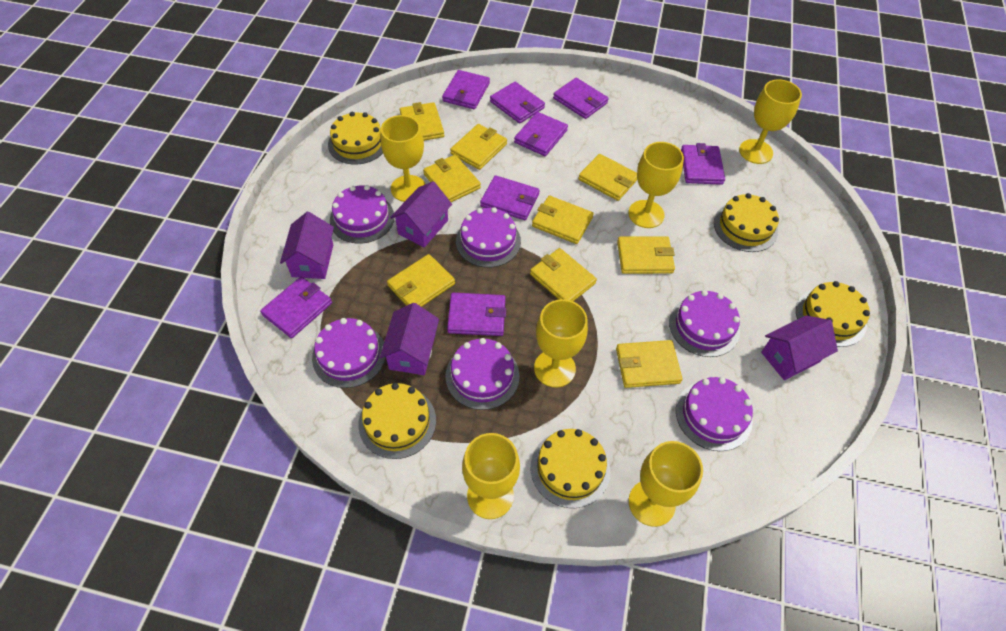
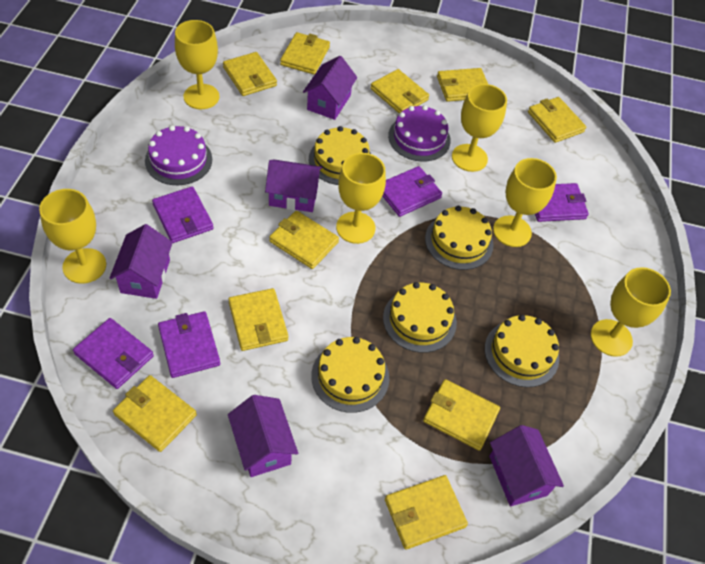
purple cake: 6 -> 2
purple house: 4 -> 5
purple wallet: 8 -> 5
yellow wallet: 9 -> 10

